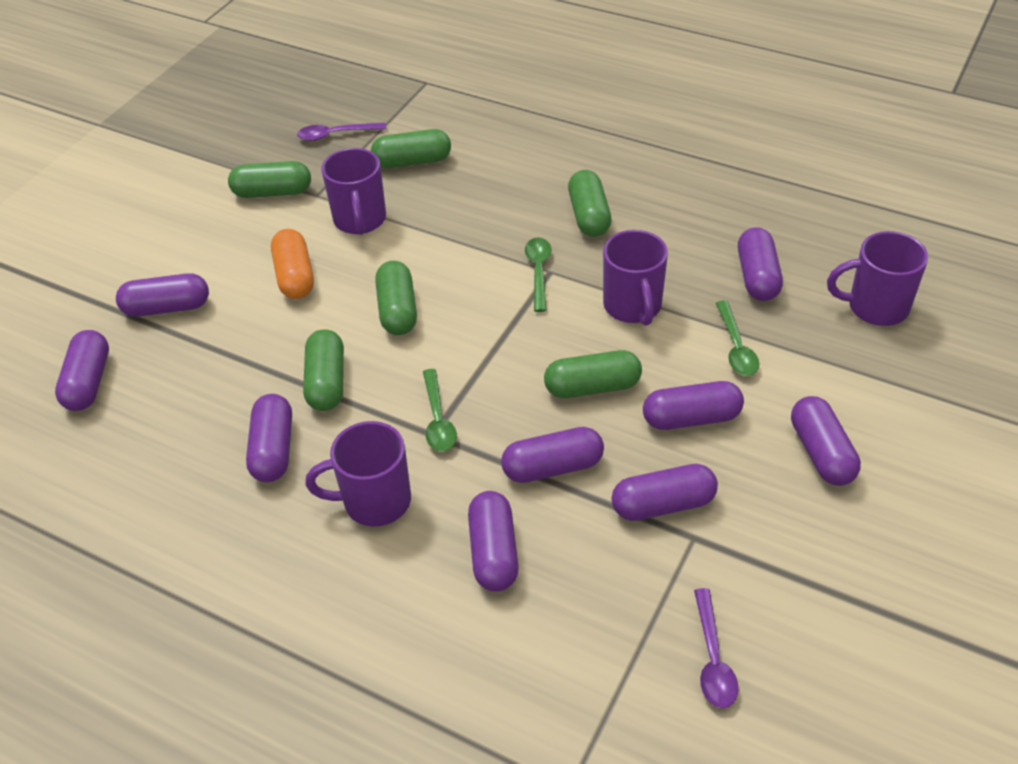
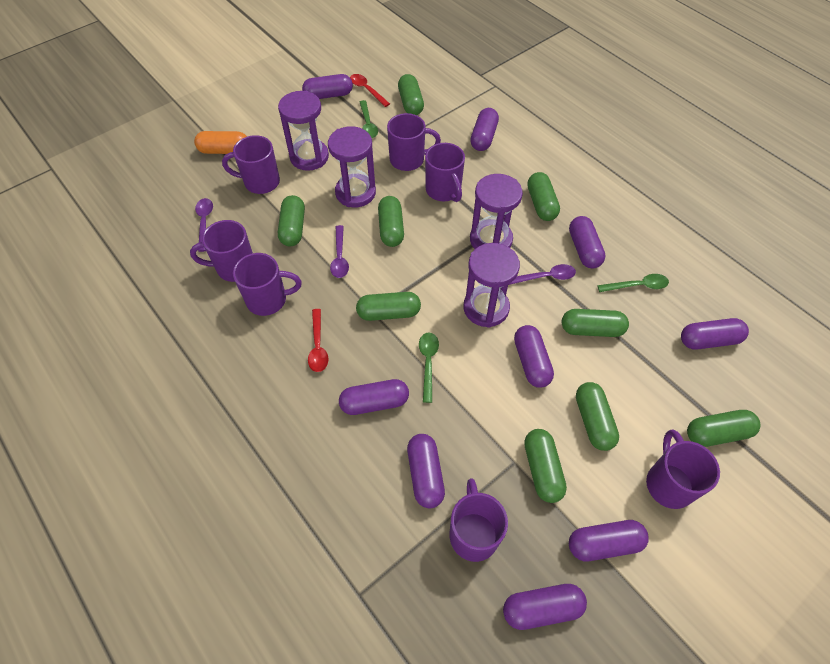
green capsule: 6 -> 9
purple hourglass: 0 -> 4
purple mug: 4 -> 7
purple spoon: 2 -> 3
red spoon: 0 -> 2

